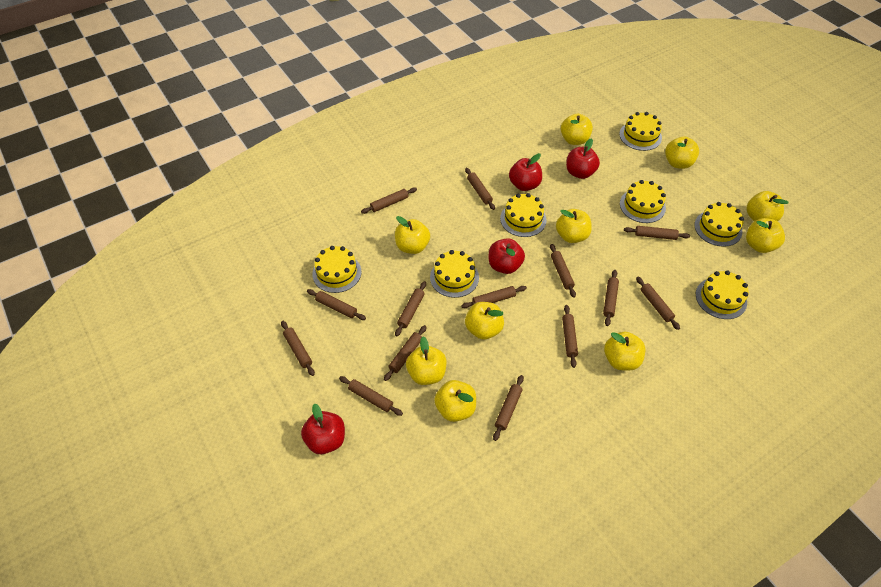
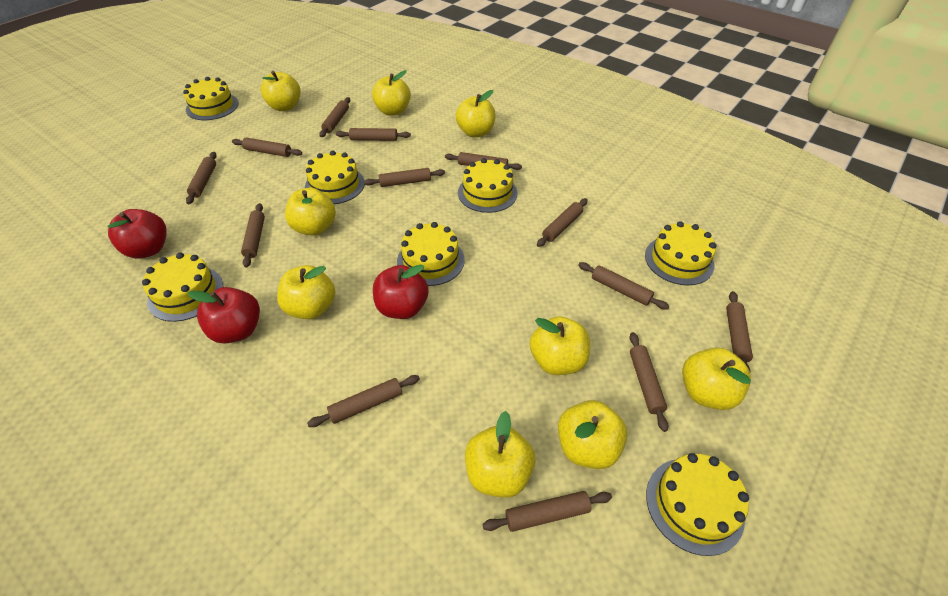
brown rolling pin: 14 -> 13
red apple: 4 -> 3
yellow apple: 10 -> 9

